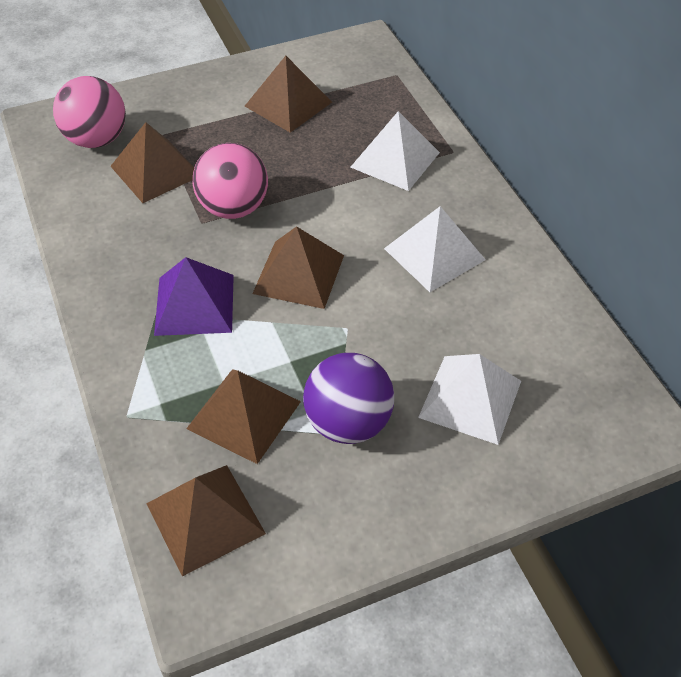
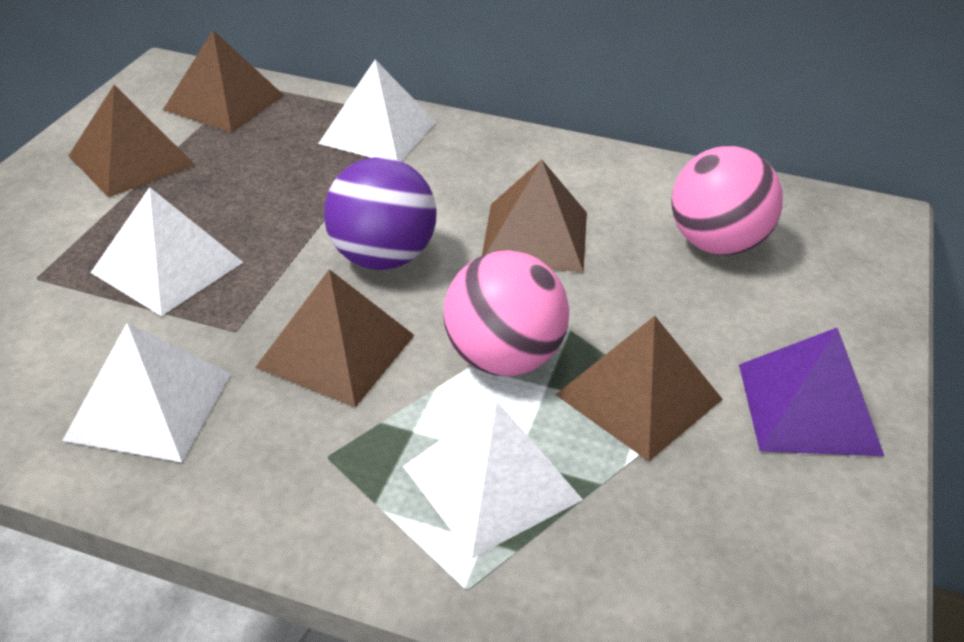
white pyramid: 3 -> 4

